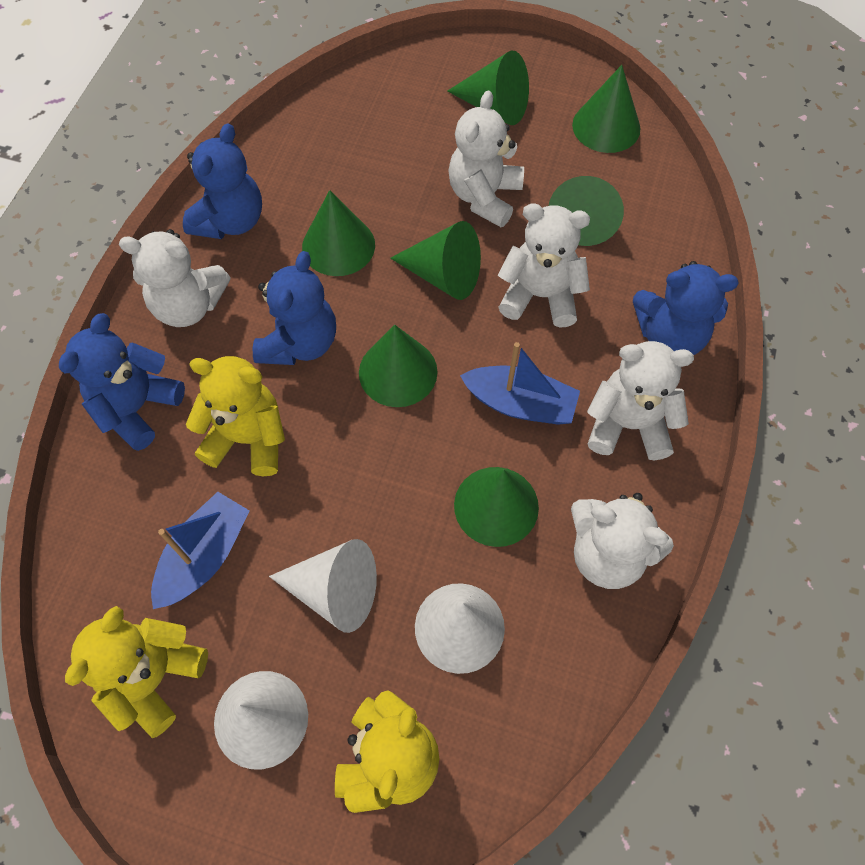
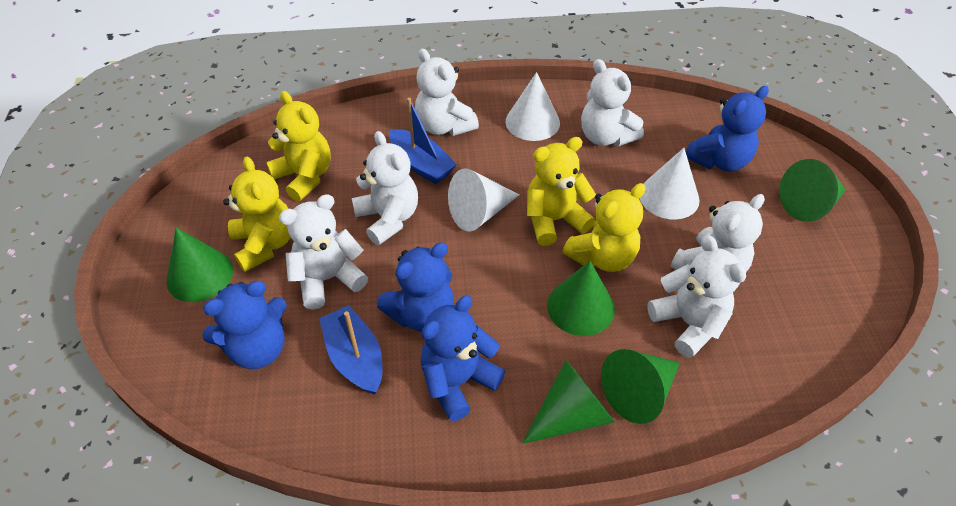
green cone: 7 -> 5
white teddy bear: 5 -> 6
yellow teddy bear: 3 -> 4

